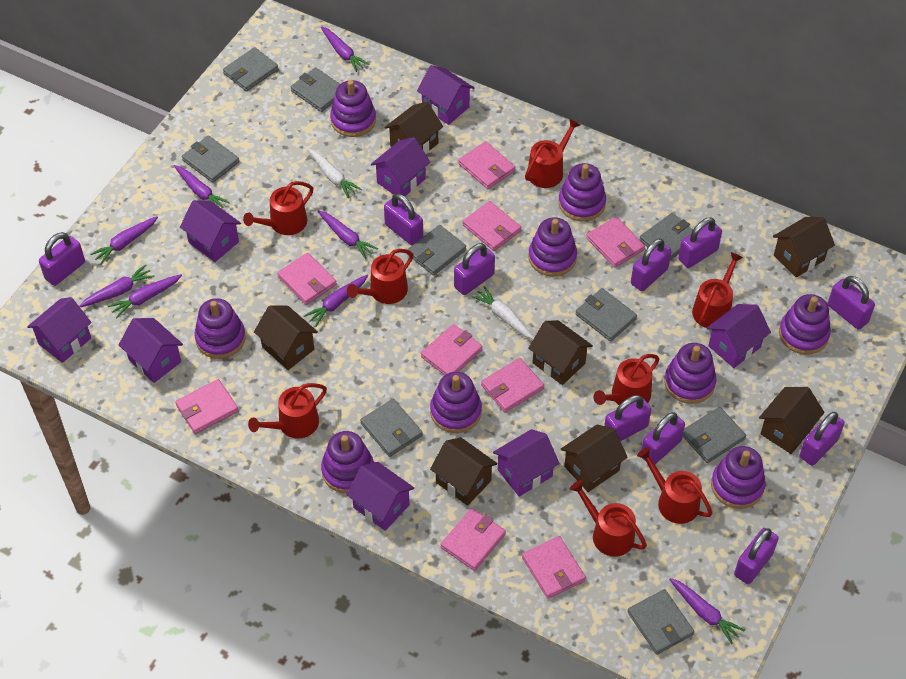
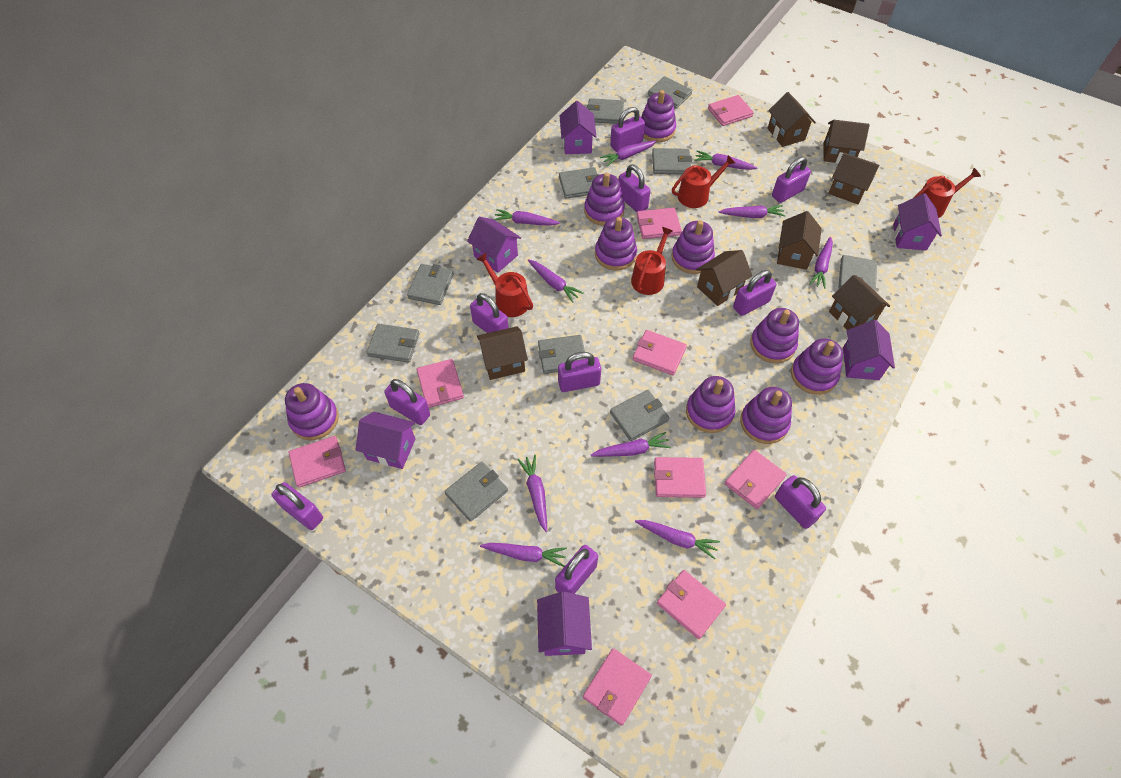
grey wallet: 9 -> 10
purple carrot: 8 -> 10
purple house: 8 -> 6
red watering can: 8 -> 4
white carrot: 2 -> 0

